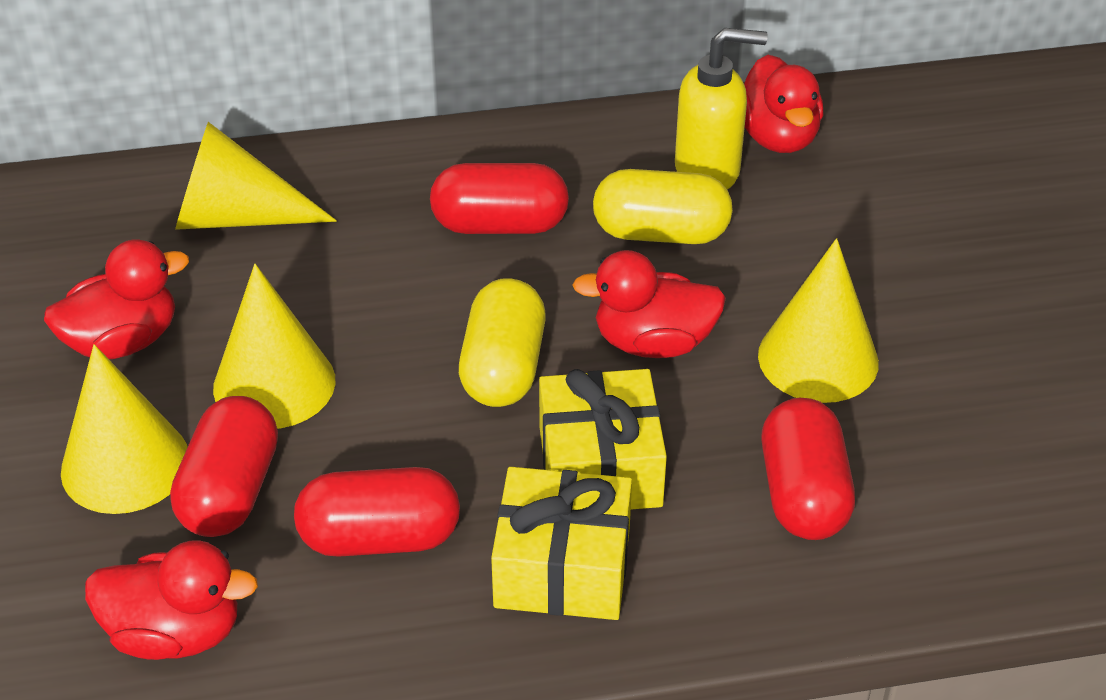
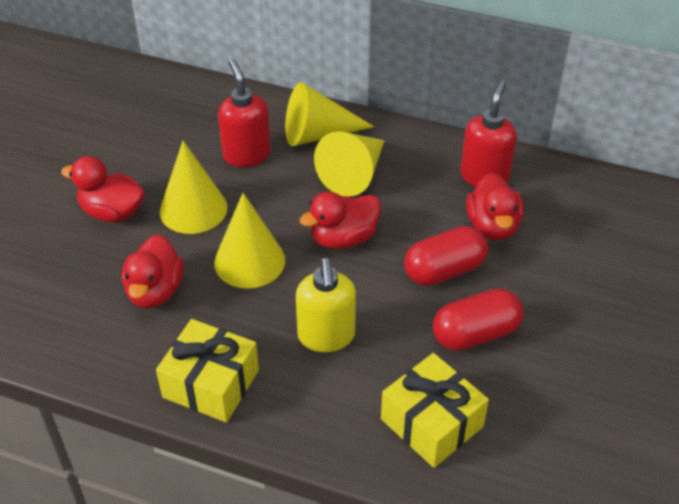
red capsule: 4 -> 2
red soap dispenser: 0 -> 2
yellow capsule: 2 -> 0

